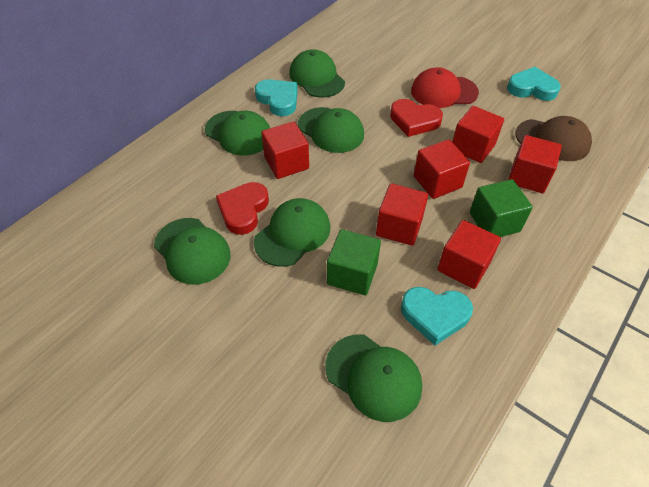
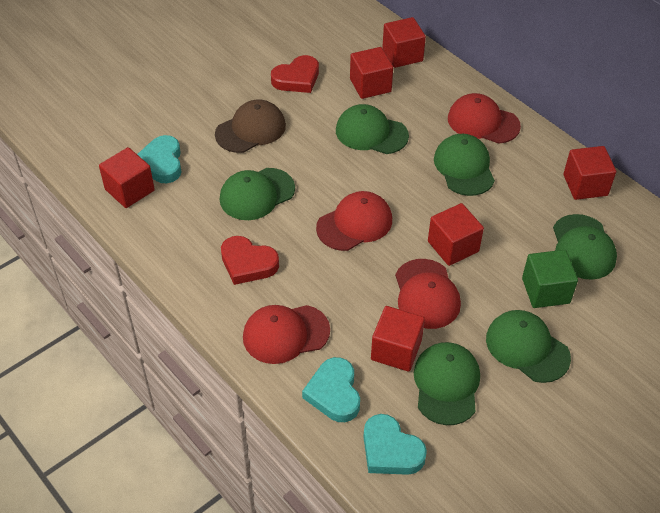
green cube: 2 -> 1
red cap: 1 -> 4

